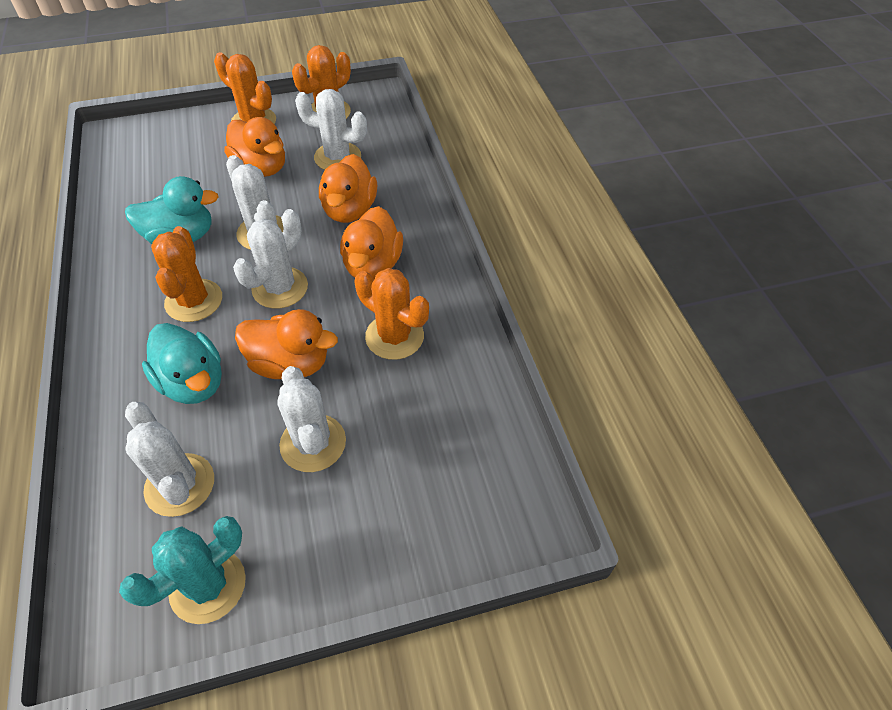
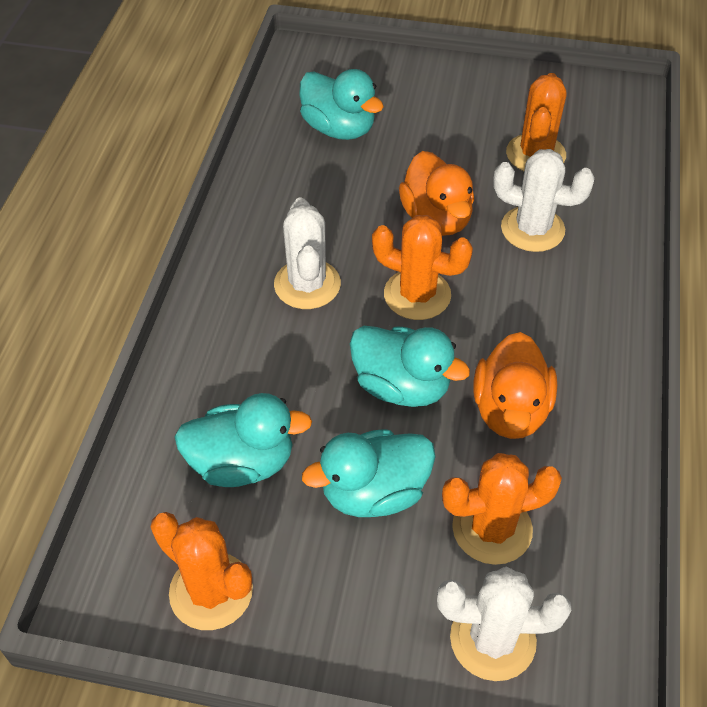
orange duck: 4 -> 2
turquoise cactus: 1 -> 0
turquoise duck: 2 -> 4
white cactus: 5 -> 3

